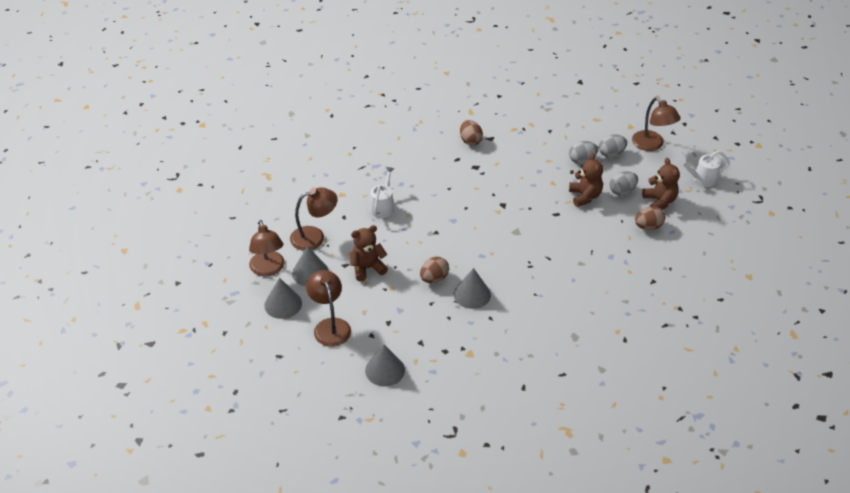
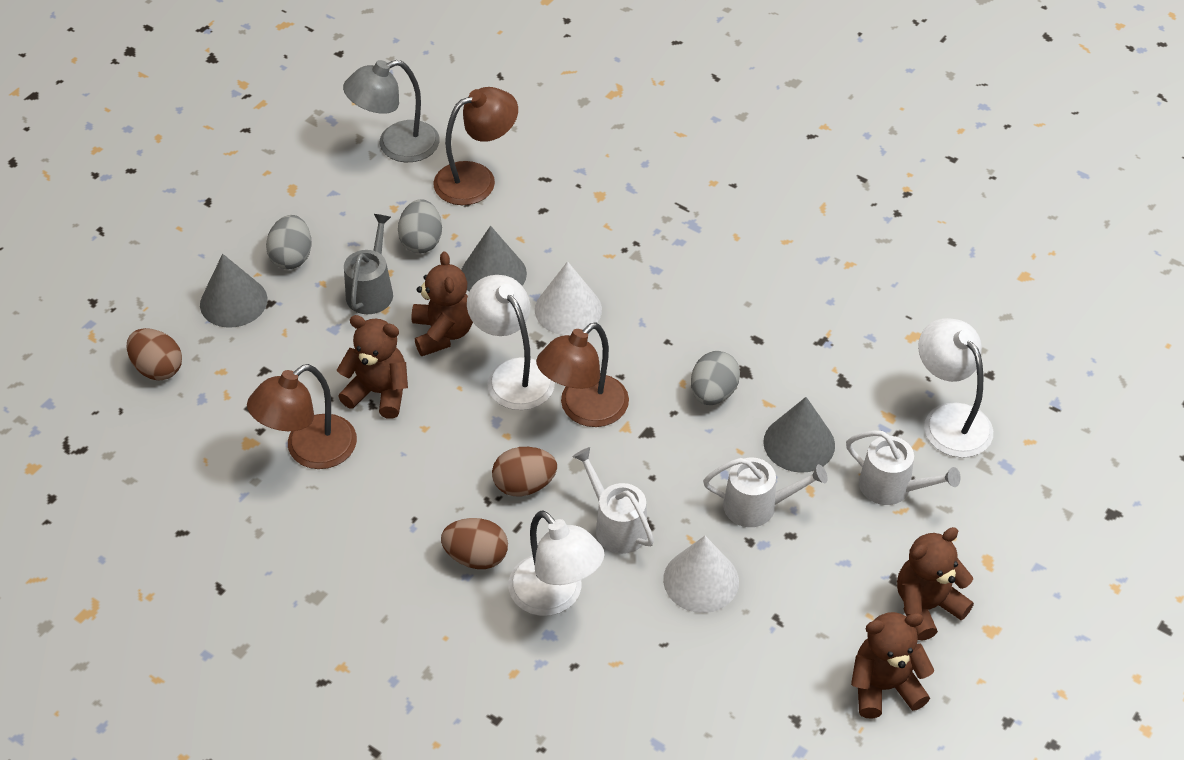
brown lamp: 4 -> 3
brown teddy bear: 3 -> 4
grey cone: 4 -> 3
grey lamp: 0 -> 1
grey watering can: 0 -> 1
white cone: 0 -> 2
white lamp: 0 -> 3
white watering can: 2 -> 3

